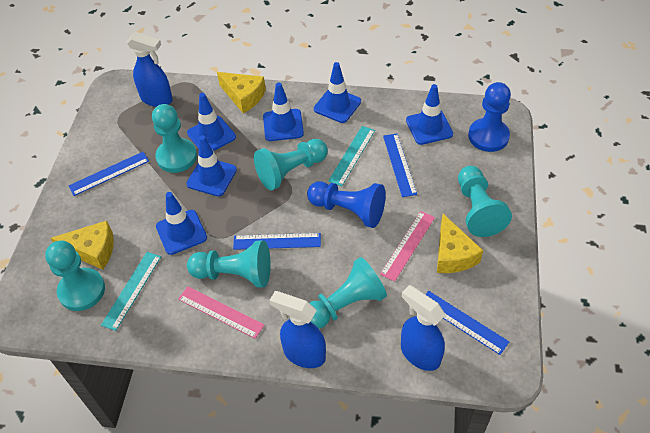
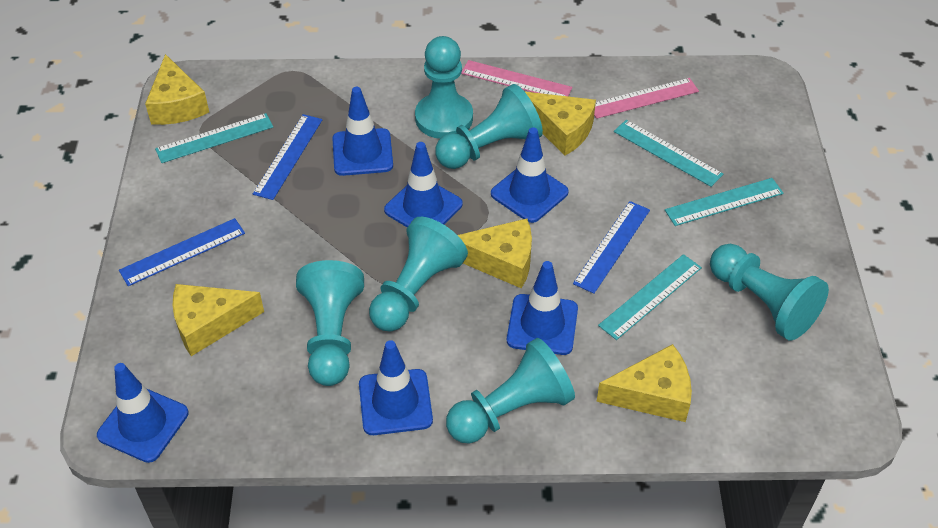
blue pawn: 2 -> 0
blue ruler: 4 -> 3
blue spray bottle: 3 -> 0
turquoise ruler: 2 -> 4
yellow cheese: 3 -> 5

